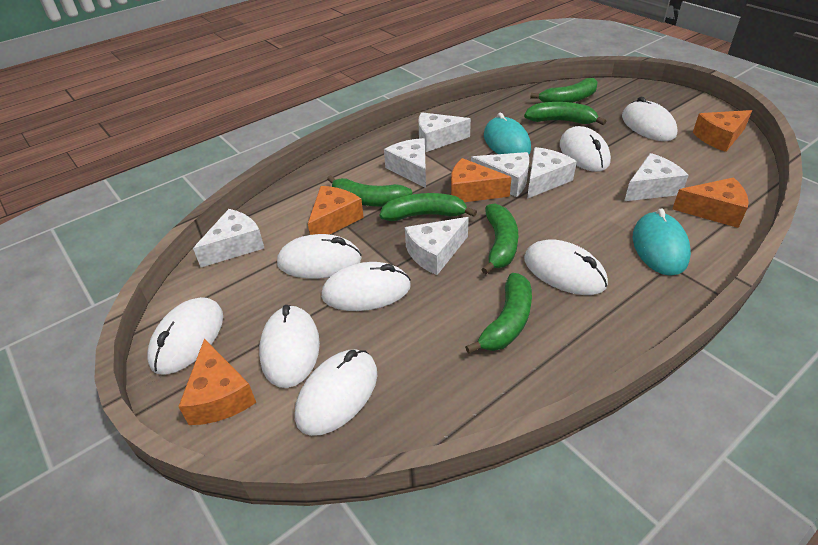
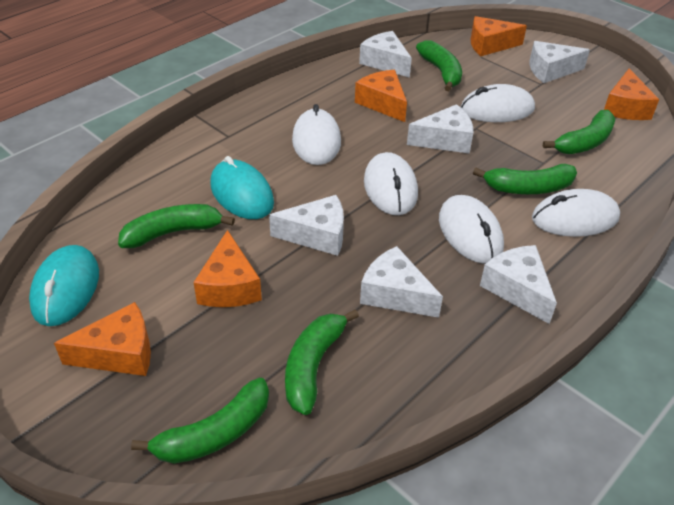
white cheese: 7 -> 6
white mouse: 8 -> 5

